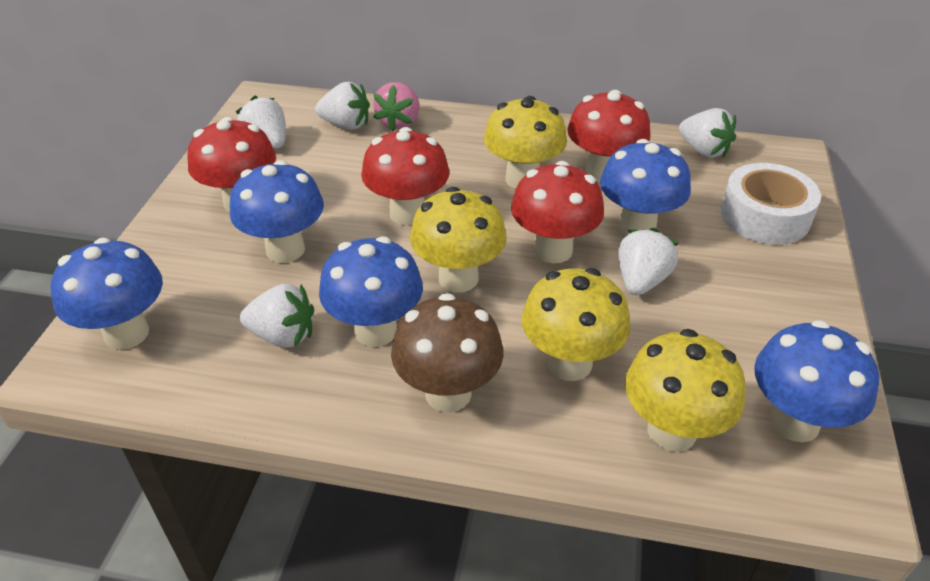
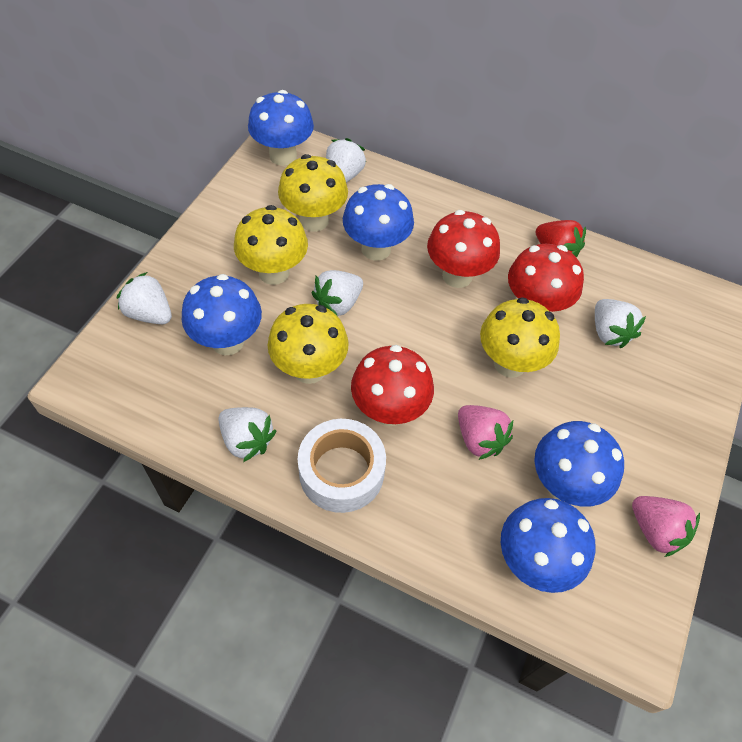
brown mushroom: 1 -> 0
pink strawberry: 1 -> 2
red mushroom: 4 -> 3
red strawberry: 0 -> 1

